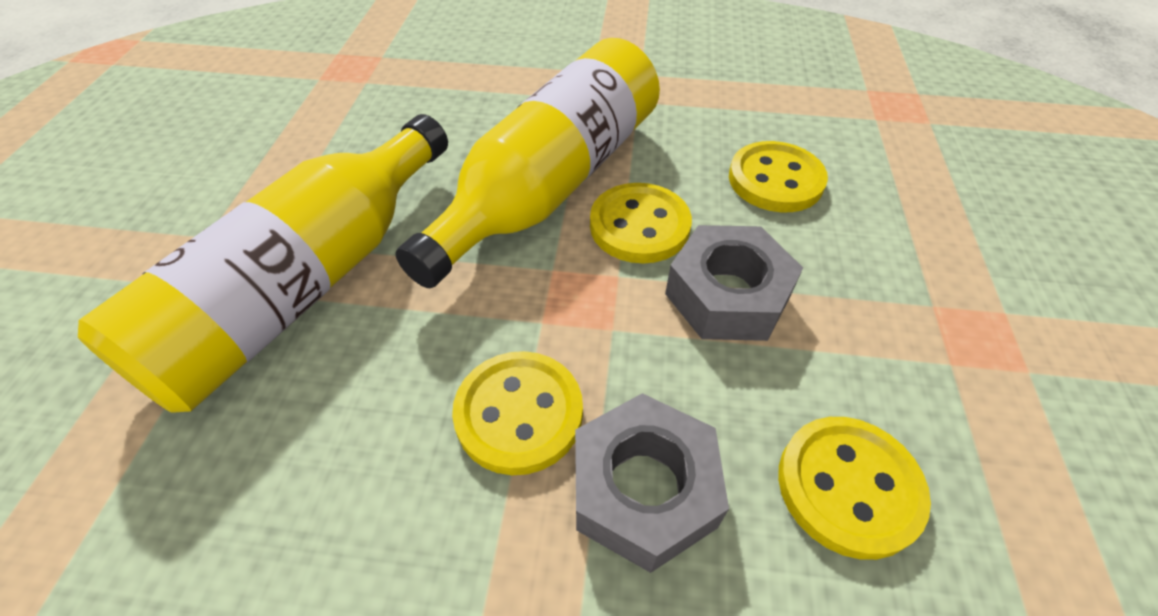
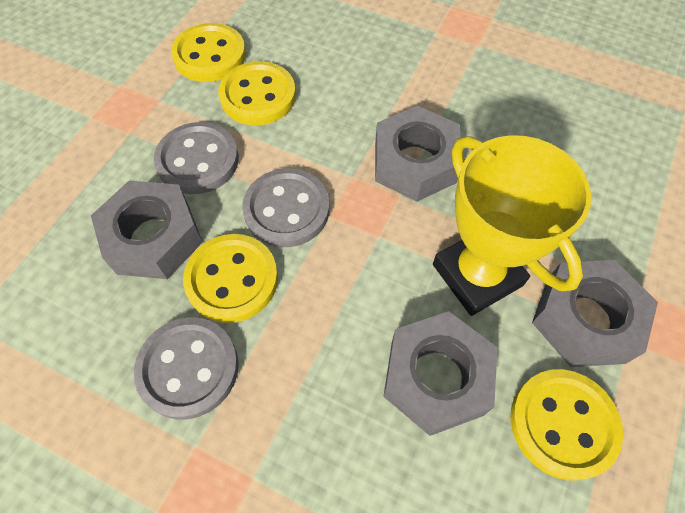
grey button: 0 -> 3
grey nut: 2 -> 4
yellow bottle: 2 -> 0
yellow trophy: 0 -> 1

